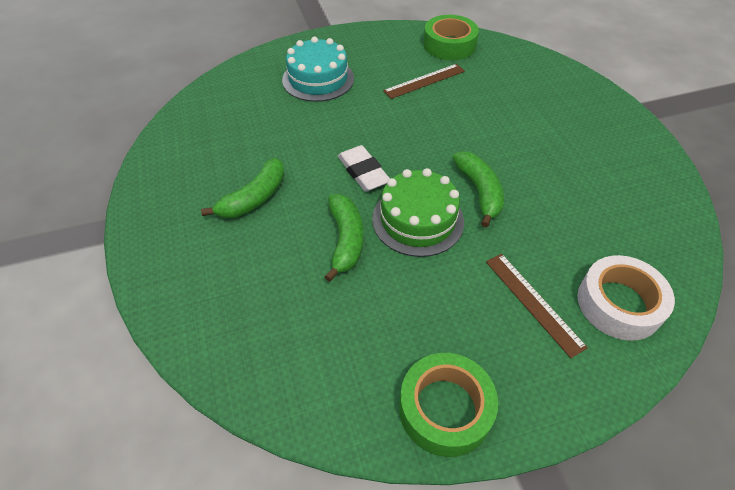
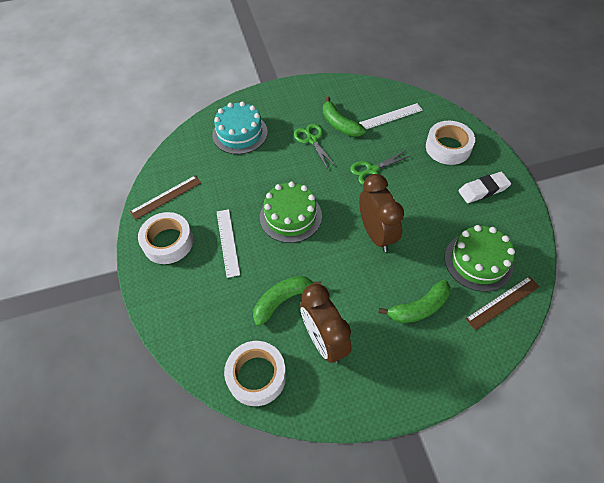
brown clock: 0 -> 2
green cake: 1 -> 2
green scissors: 0 -> 2
green tape: 2 -> 0
white ruler: 0 -> 2
white tape: 1 -> 3

